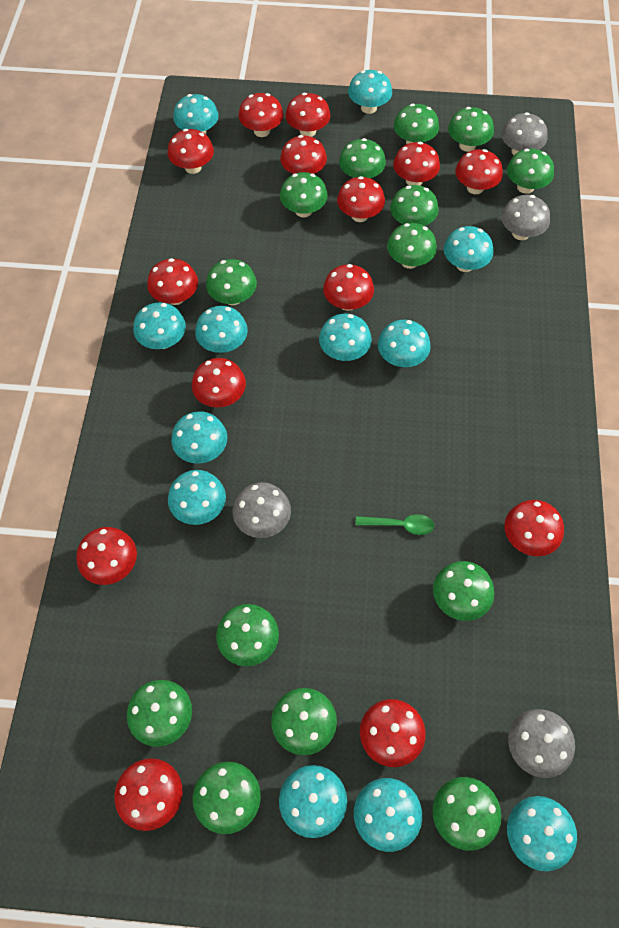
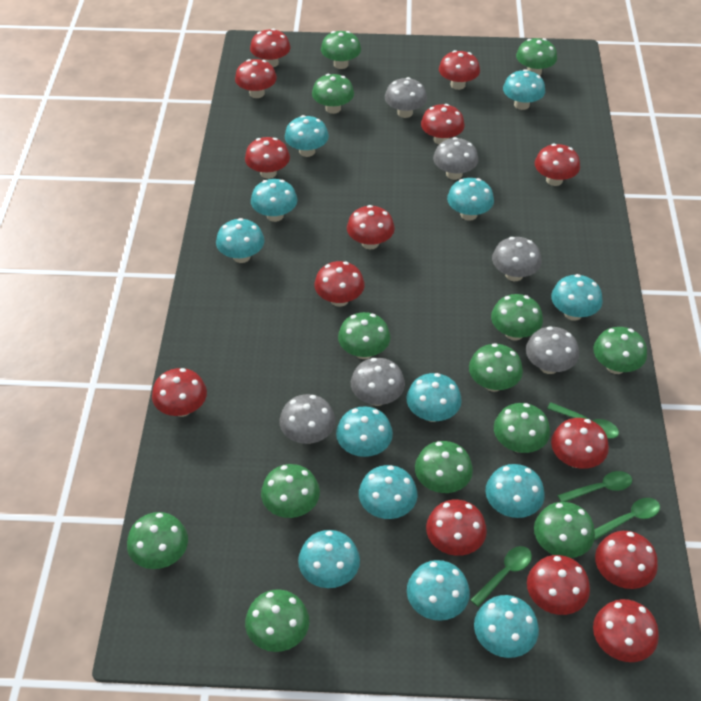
green mushroom: 14 -> 13
green spoon: 1 -> 4
grey mushroom: 4 -> 6
turquoise mushroom: 12 -> 13

